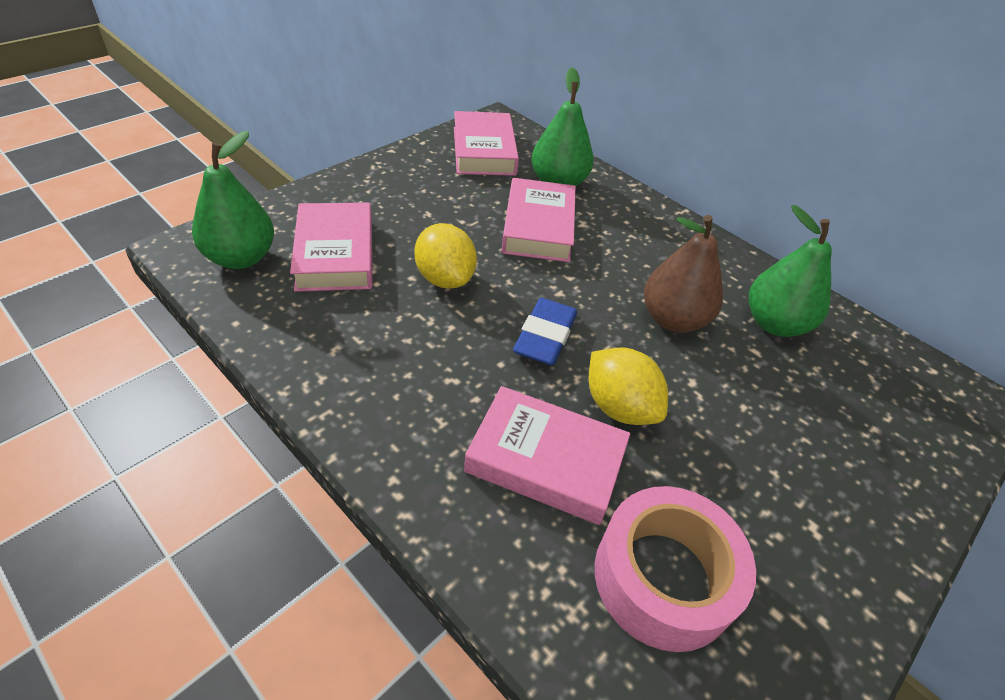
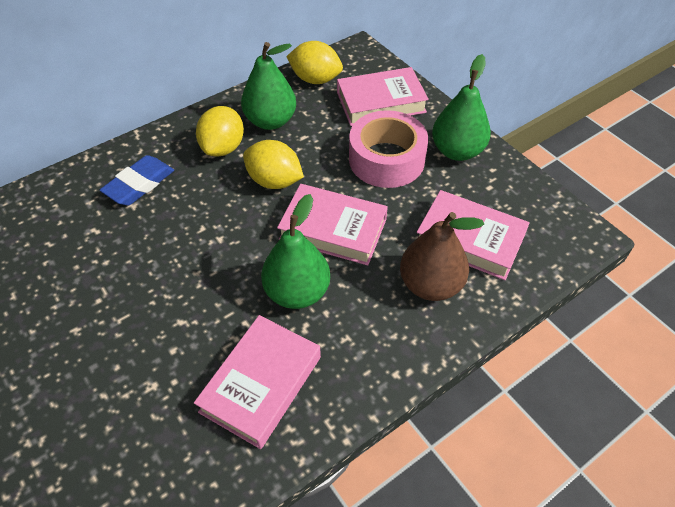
yellow lemon: 2 -> 3

